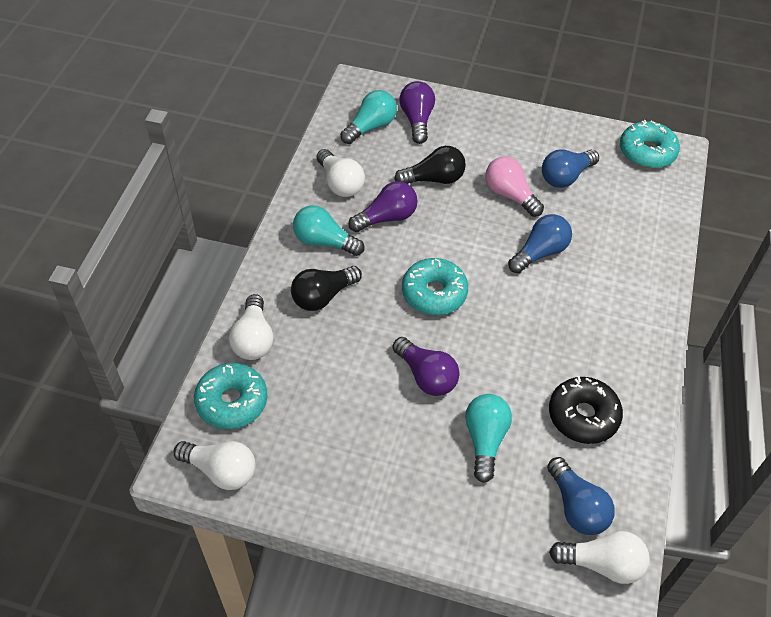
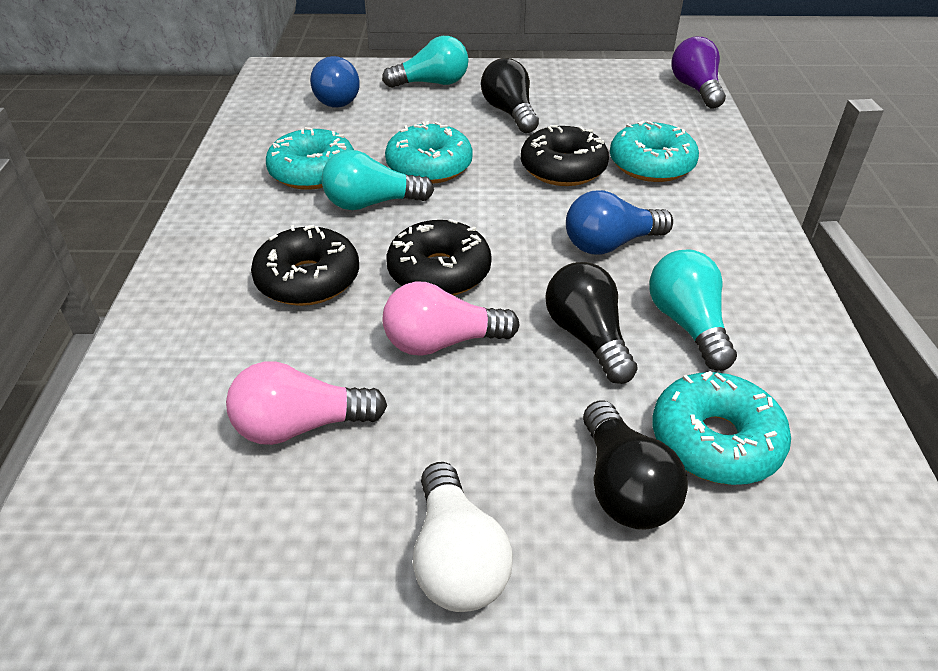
black donut: 1 -> 3
black light bulb: 2 -> 3
blue light bulb: 3 -> 2
pink light bulb: 1 -> 2
purple light bulb: 3 -> 1
turquoise donut: 3 -> 4
white light bulb: 4 -> 1

